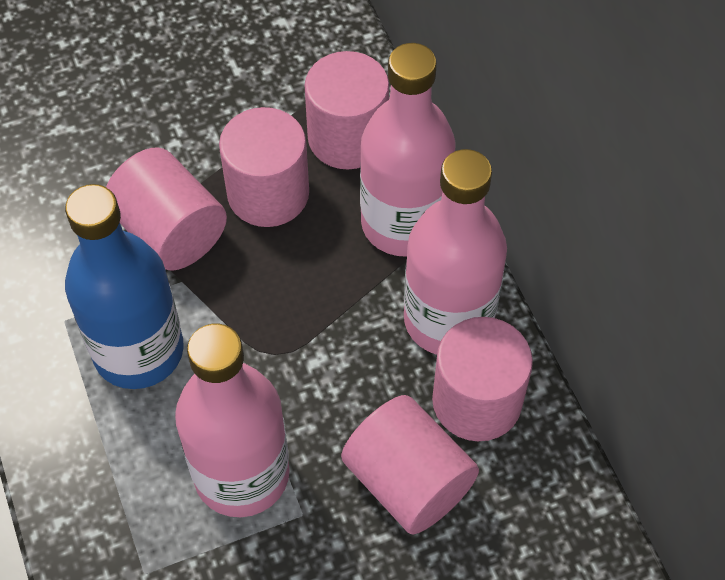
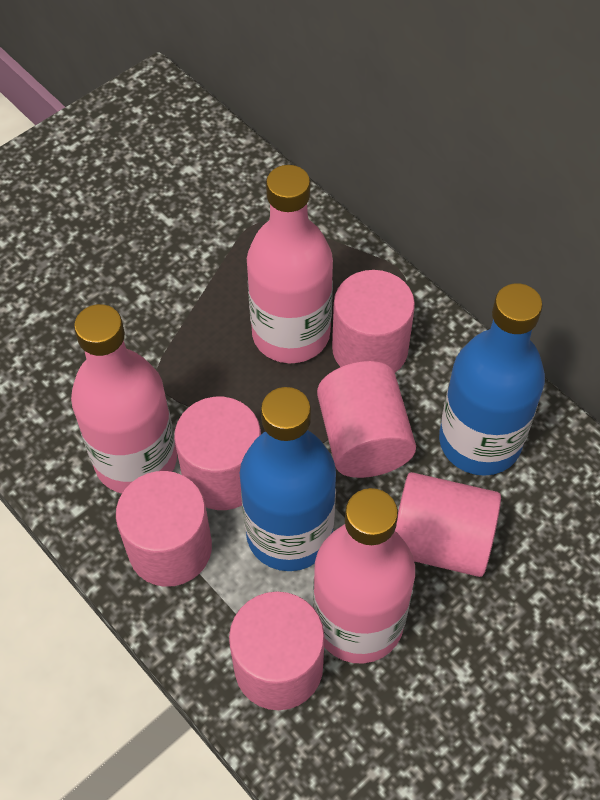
blue bottle: 1 -> 2
pink cylinder: 5 -> 6

